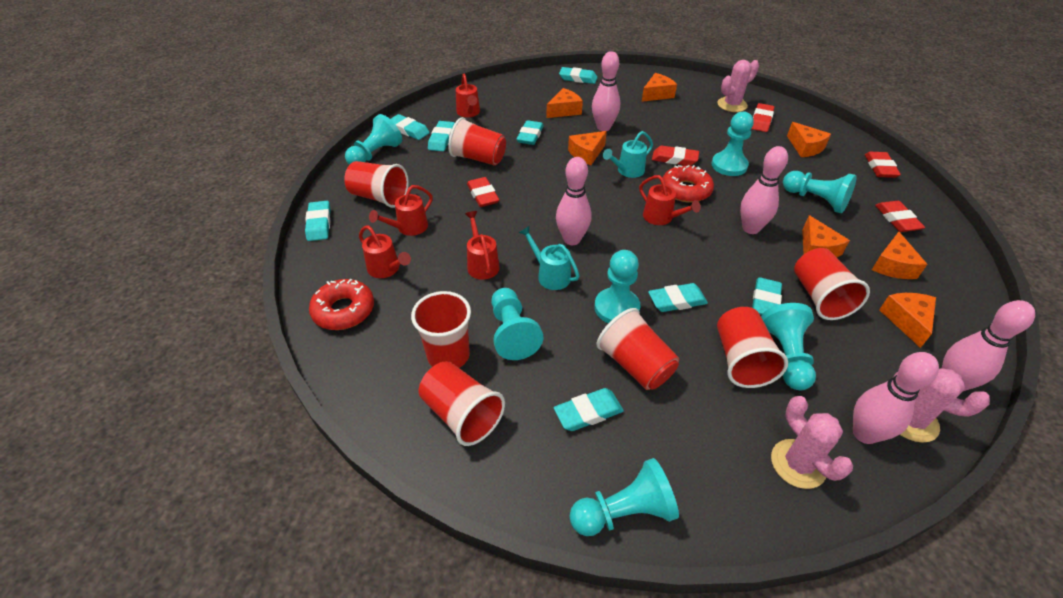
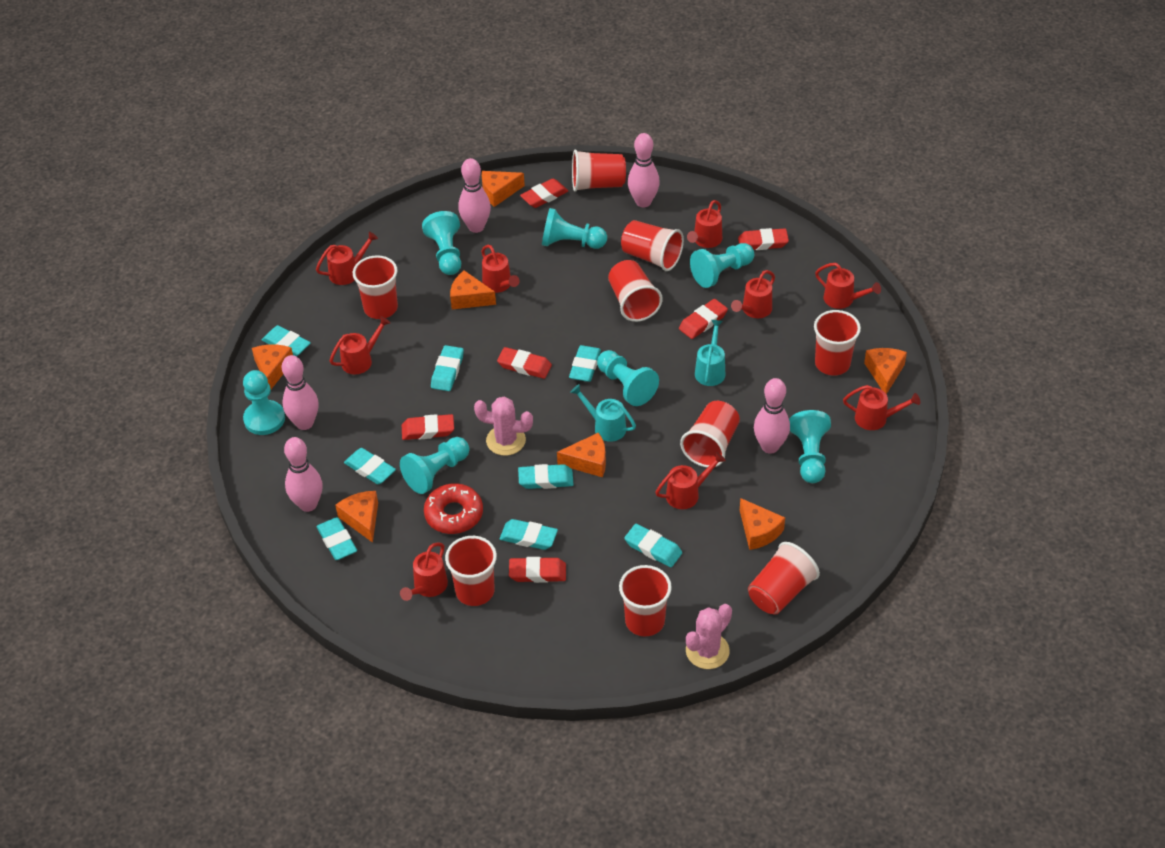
pink cactus: 3 -> 2
red cup: 7 -> 9
red donut: 2 -> 1
red eraser: 5 -> 6
red watering can: 5 -> 9

